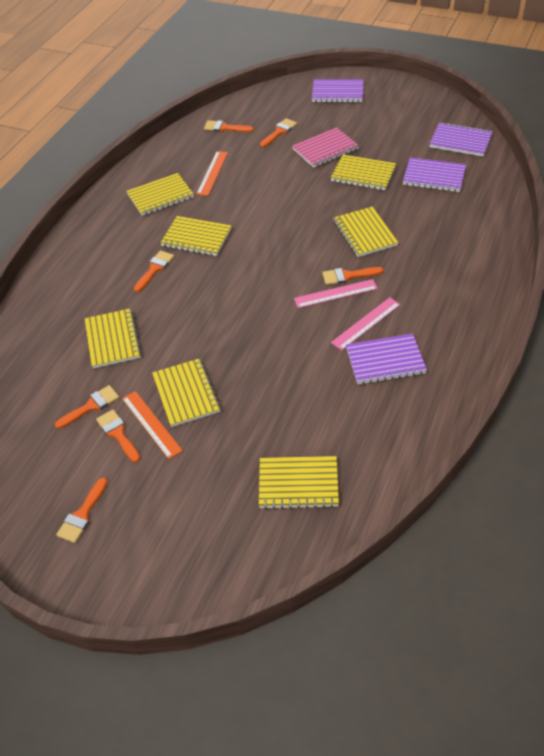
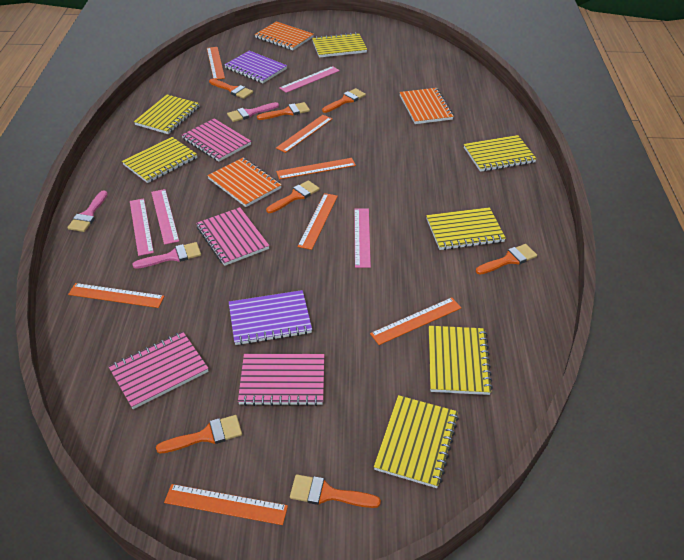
orange notebook: 0 -> 3
orange ruler: 2 -> 7
pink brush: 0 -> 3
pink notebook: 1 -> 4
pink ruler: 2 -> 4
purple notebook: 4 -> 2

